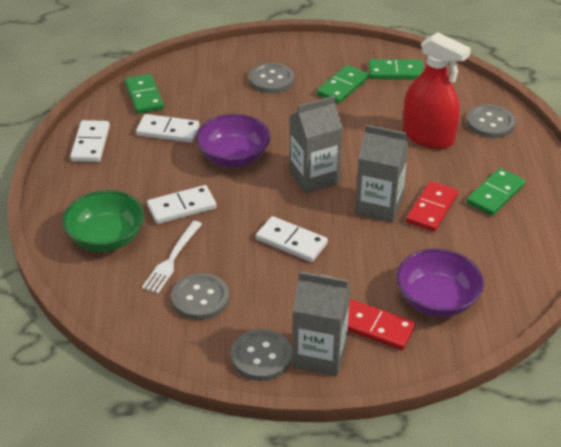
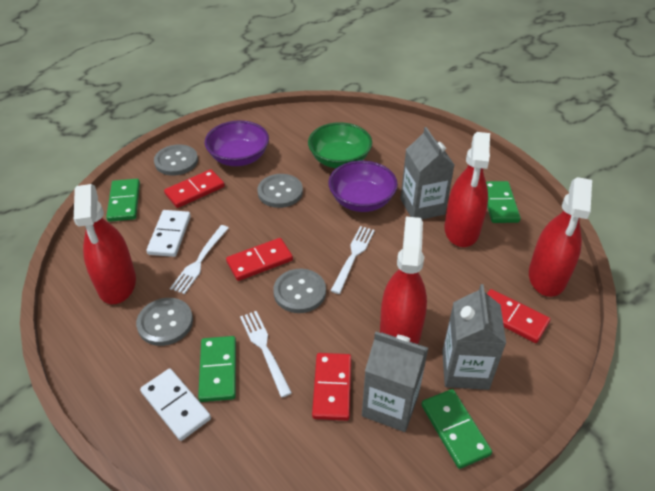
red domino: 2 -> 4
red spray bottle: 1 -> 4
white domino: 4 -> 2
white fork: 1 -> 3

